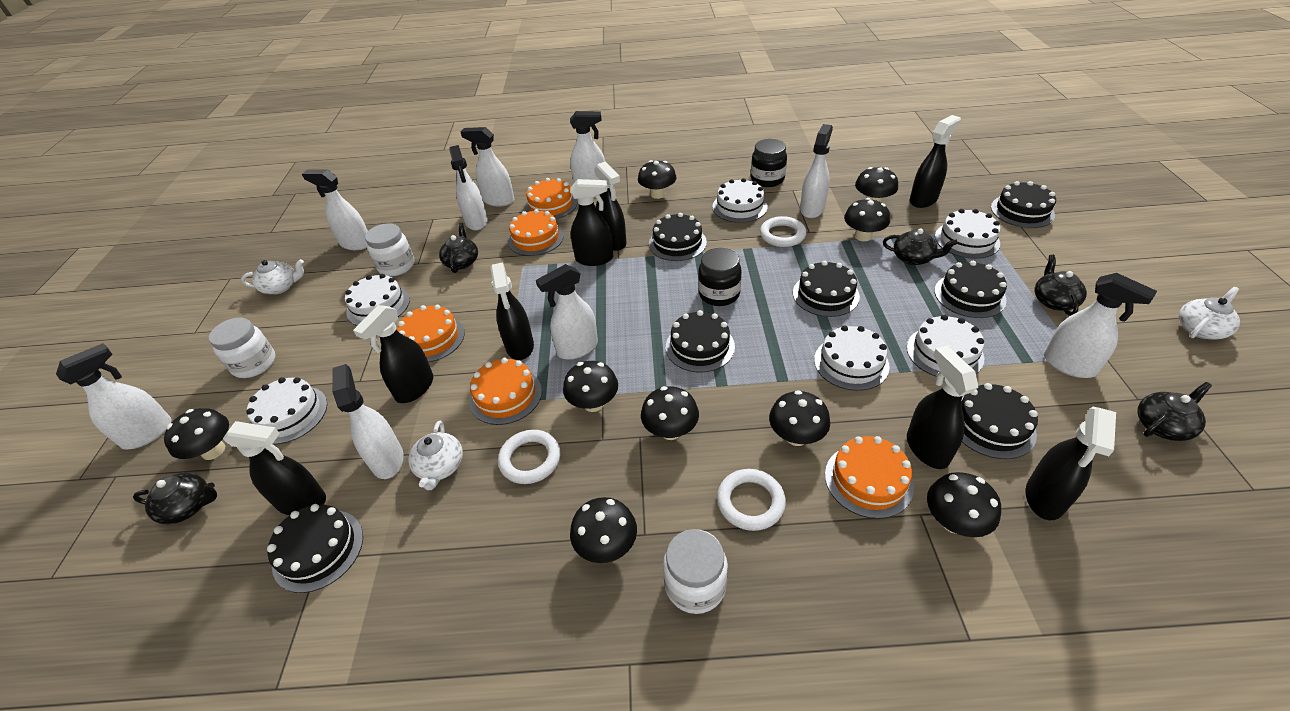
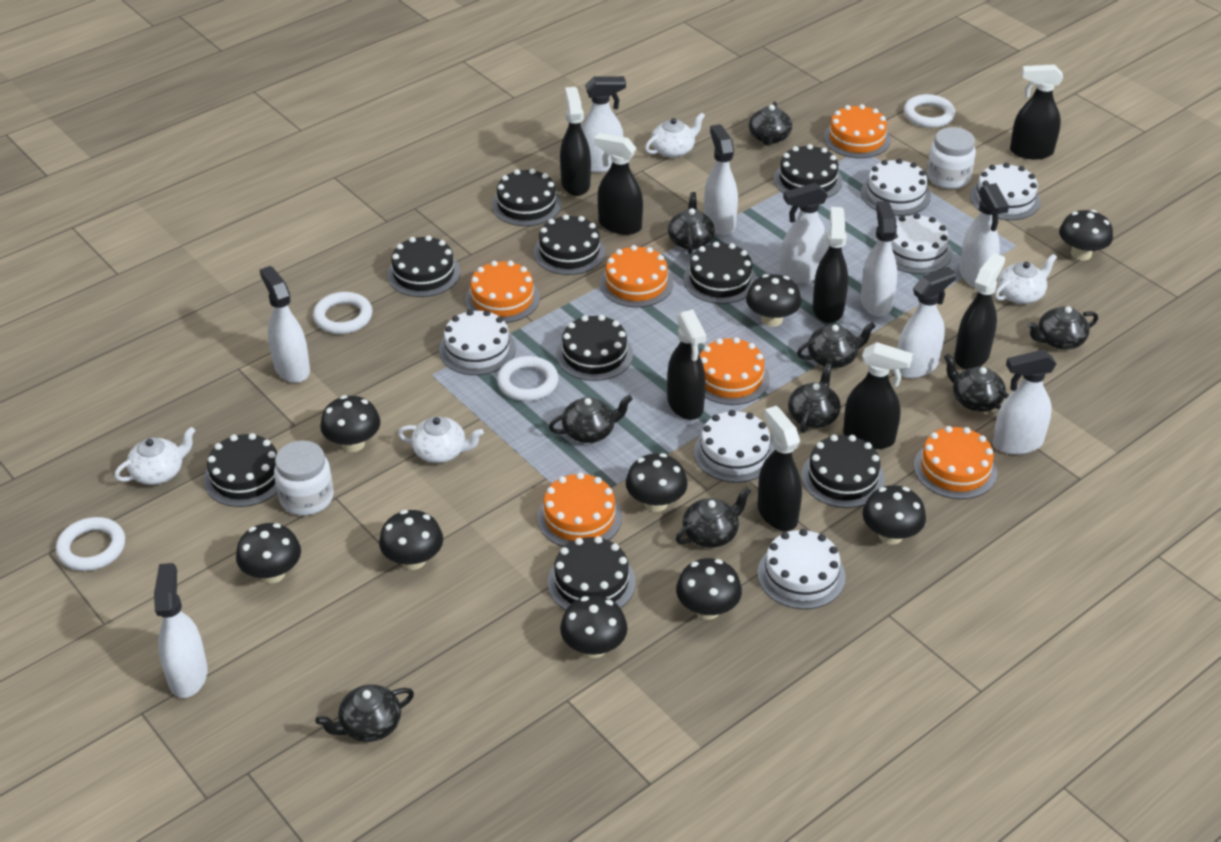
black cake: 7 -> 9
black jar: 2 -> 0
black teapot: 5 -> 9
orange cake: 5 -> 6
white jar: 3 -> 2
white ring: 3 -> 4
white teapot: 3 -> 4

